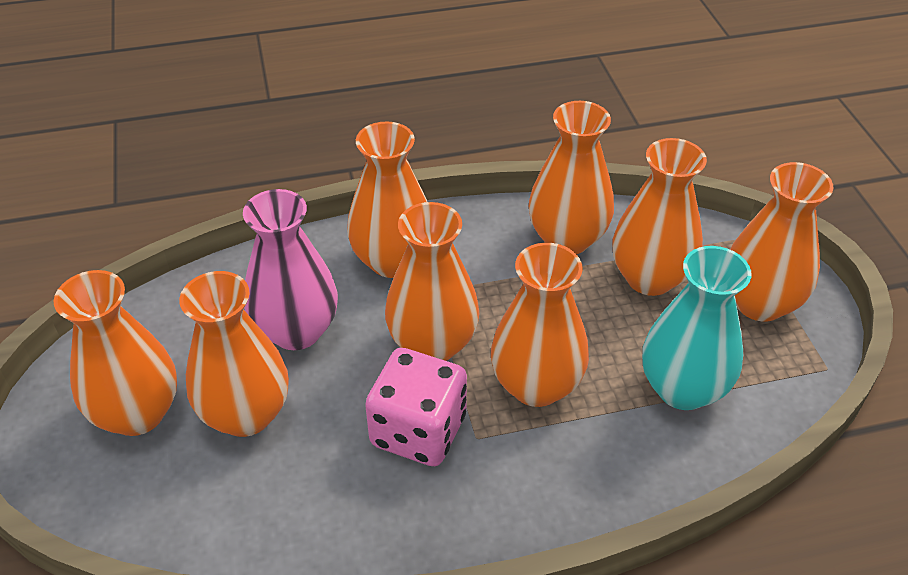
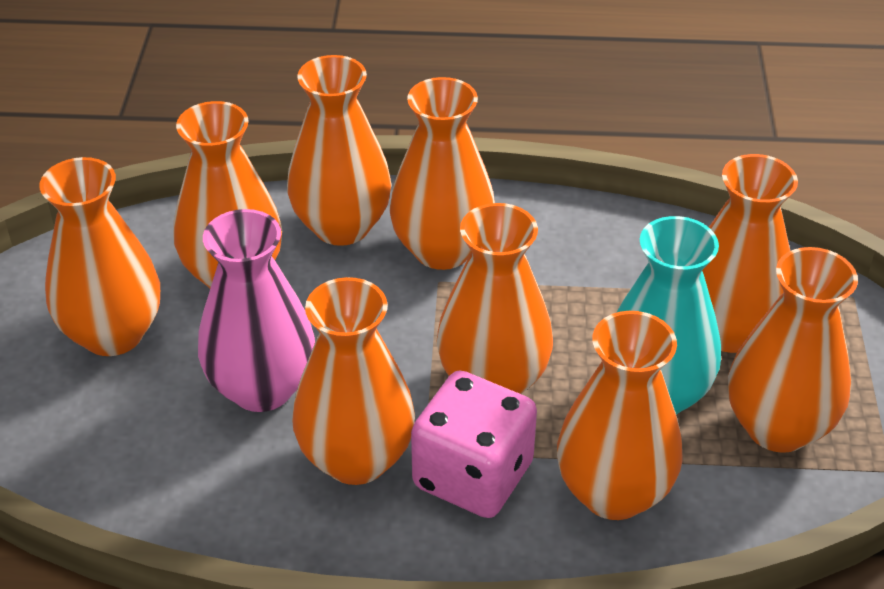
orange vase: 8 -> 9

